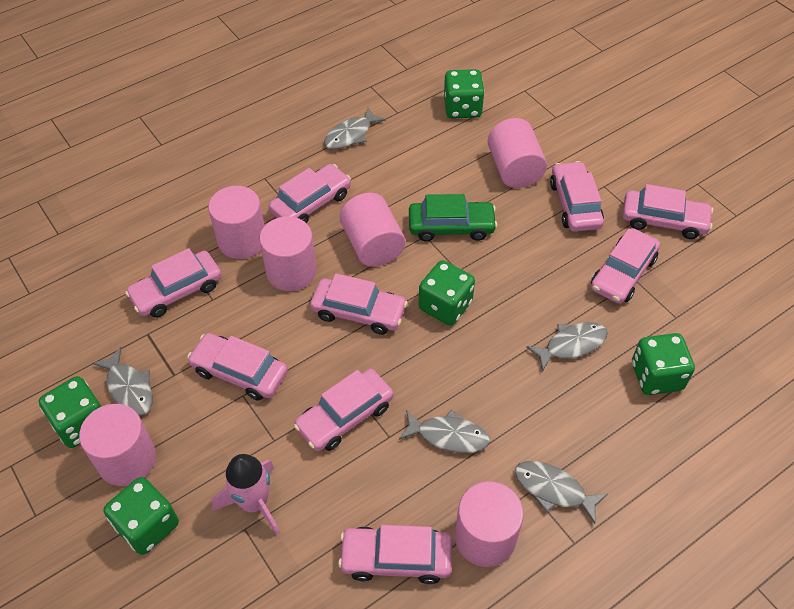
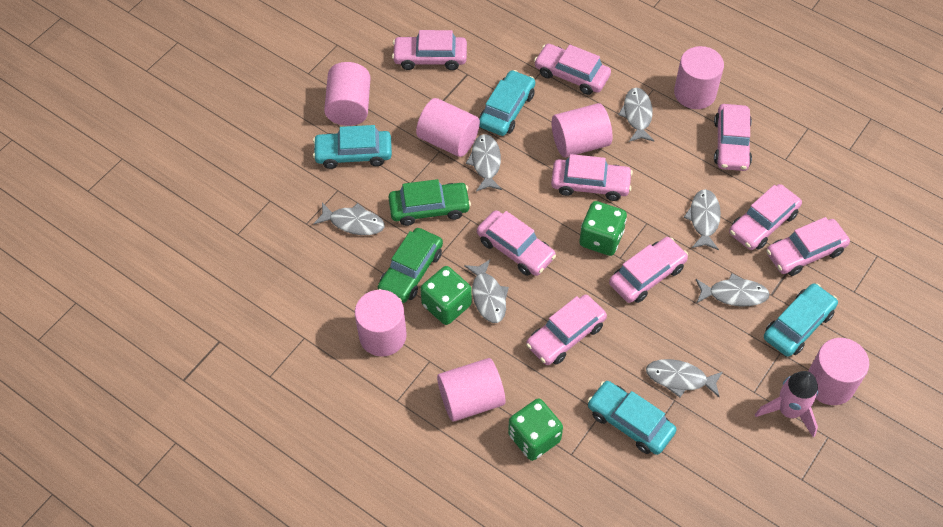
green car: 1 -> 2
green dice: 5 -> 3
grey fish: 5 -> 7
pink cylinder: 6 -> 7
turquoise car: 0 -> 4

